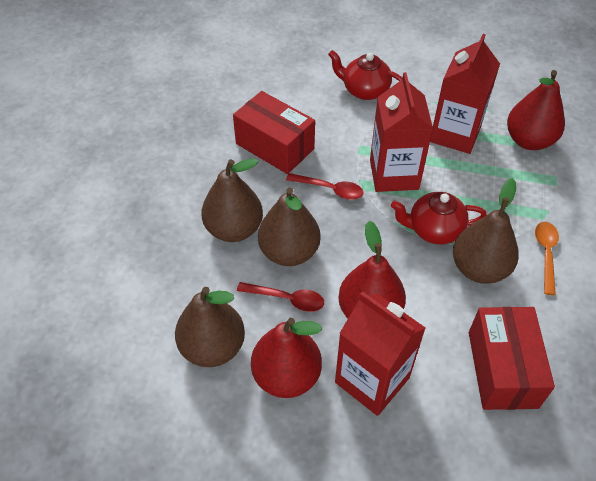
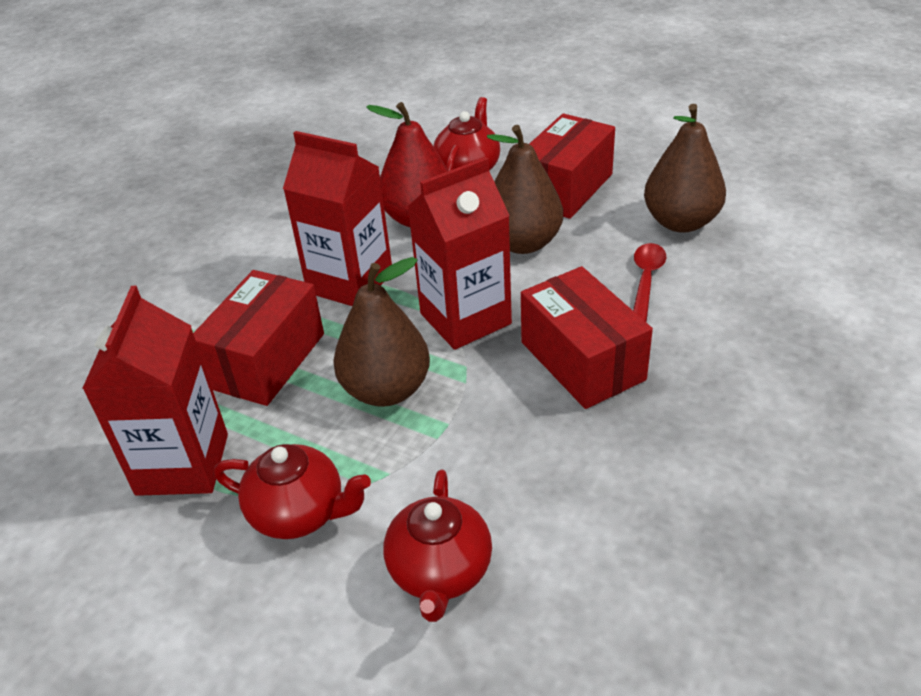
brown pear: 4 -> 3
orange spoon: 1 -> 0
red box: 2 -> 3
red pear: 3 -> 1
red spoon: 2 -> 1
red teapot: 2 -> 3

